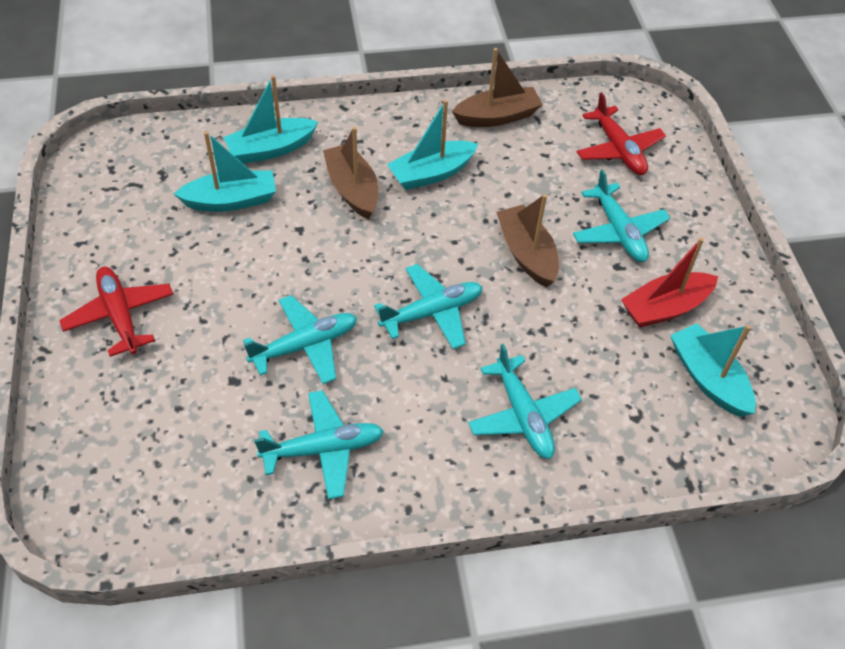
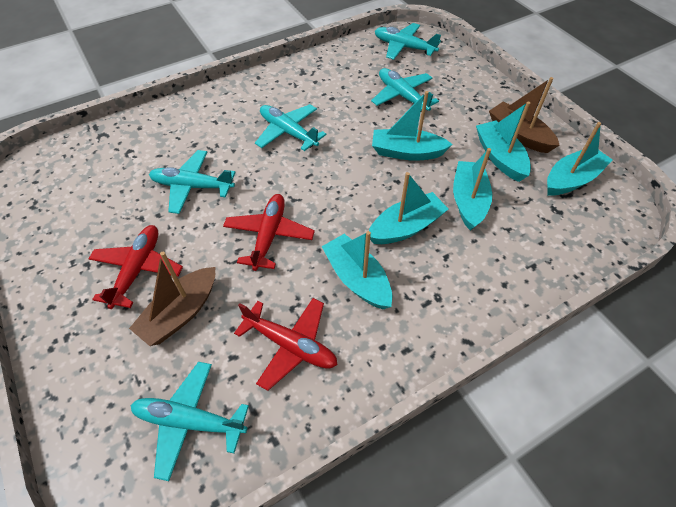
brown boat: 3 -> 2
red boat: 1 -> 0
red plane: 2 -> 3
turquoise boat: 4 -> 6

